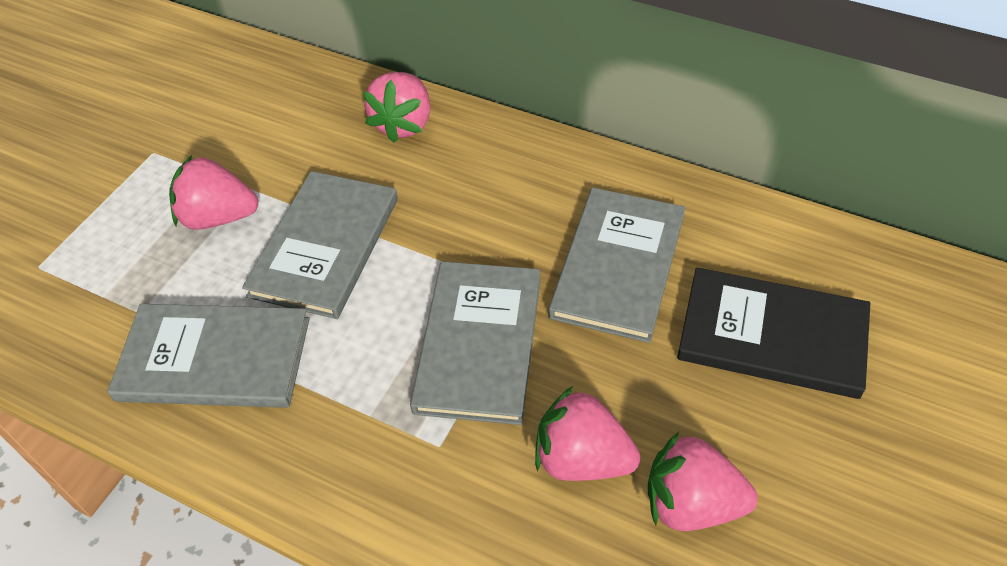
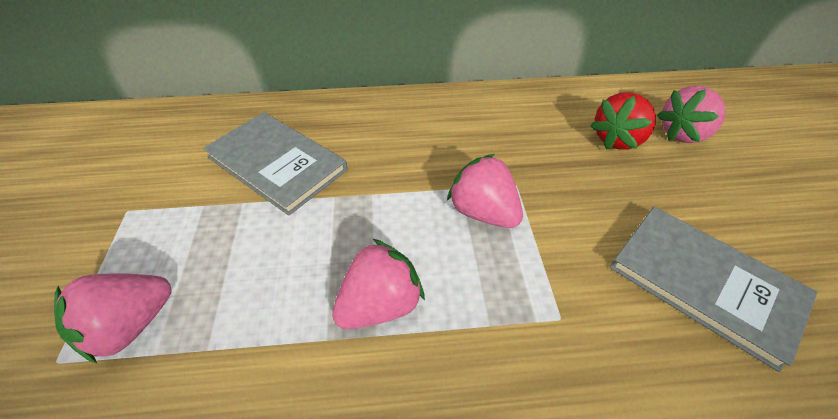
black book: 1 -> 0
grey book: 4 -> 2
red strawberry: 0 -> 1

